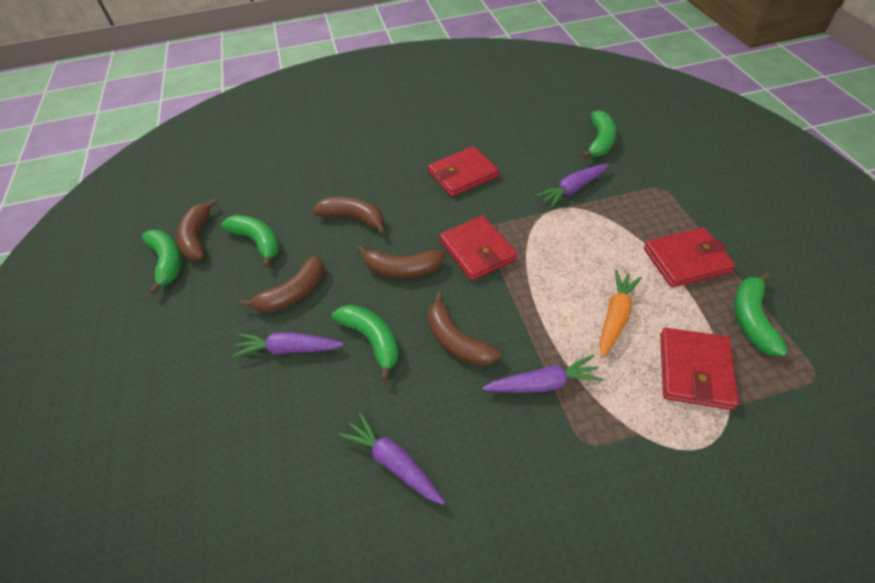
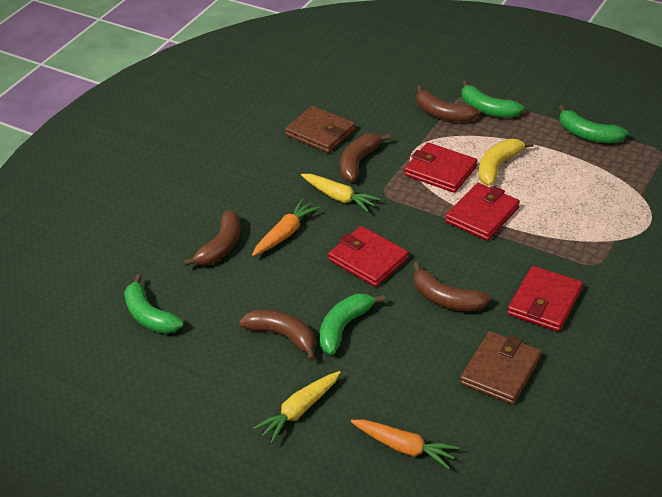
brown wallet: 0 -> 2
green banana: 5 -> 4
orange carrot: 1 -> 2
purple carrot: 4 -> 0
yellow banana: 0 -> 1
yellow carrot: 0 -> 2

